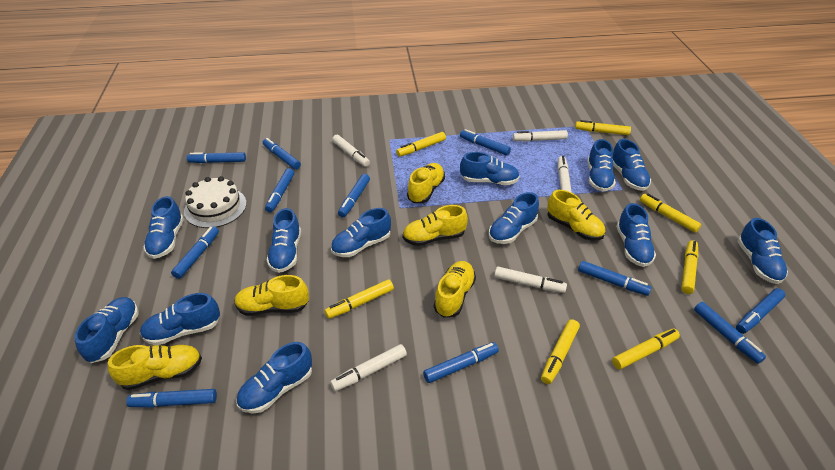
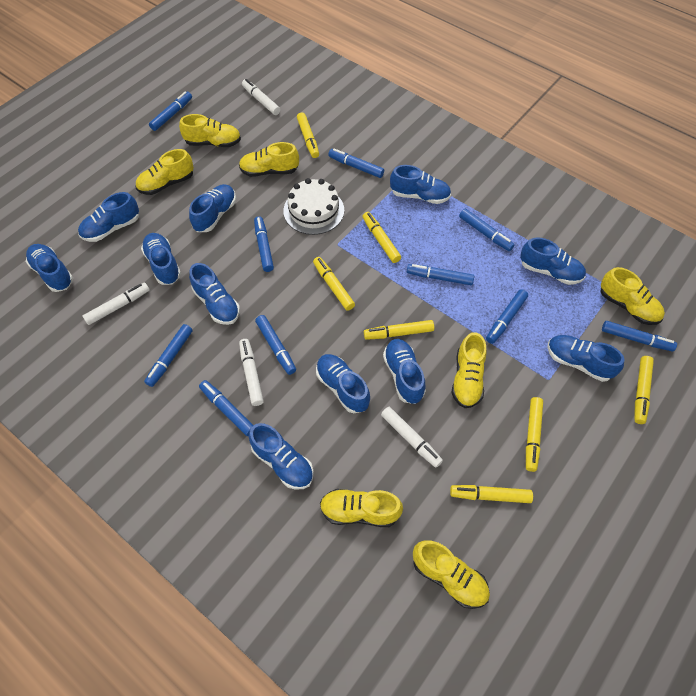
blue marker: 11 -> 10
blue shoe: 12 -> 11
white marker: 5 -> 4
yellow shoe: 6 -> 7

